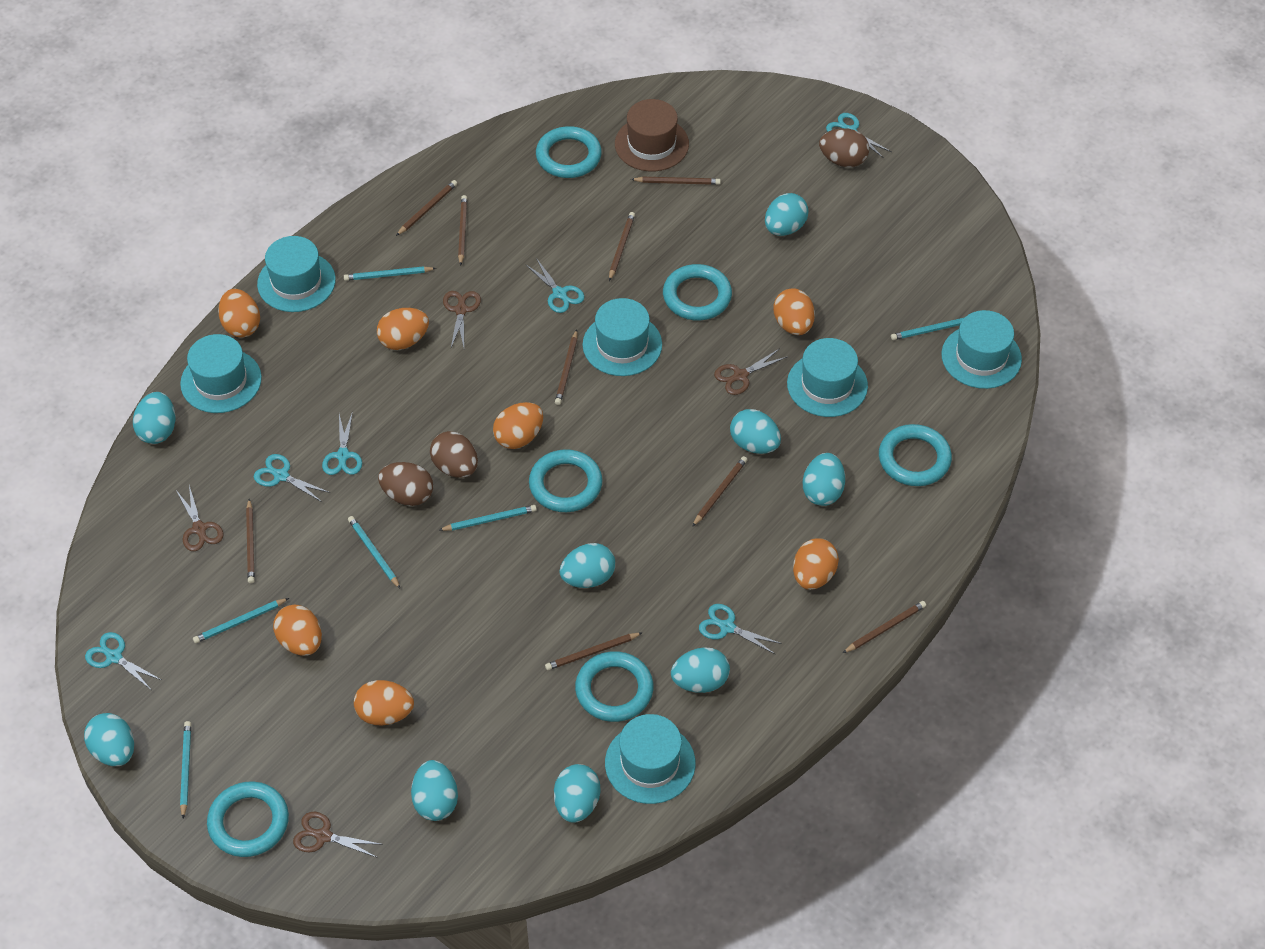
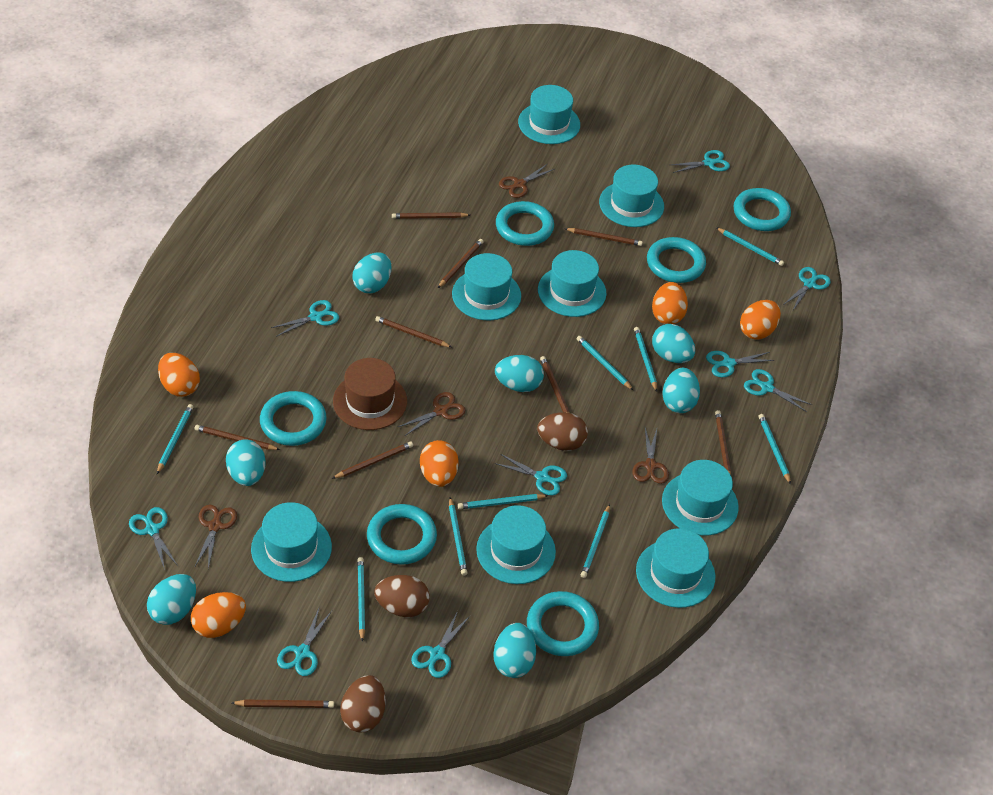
orange egg: 7 -> 5
turquoise egg: 9 -> 7
turquoise hat: 6 -> 8
turquoise pencil: 6 -> 9
turquoise scissors: 6 -> 9

